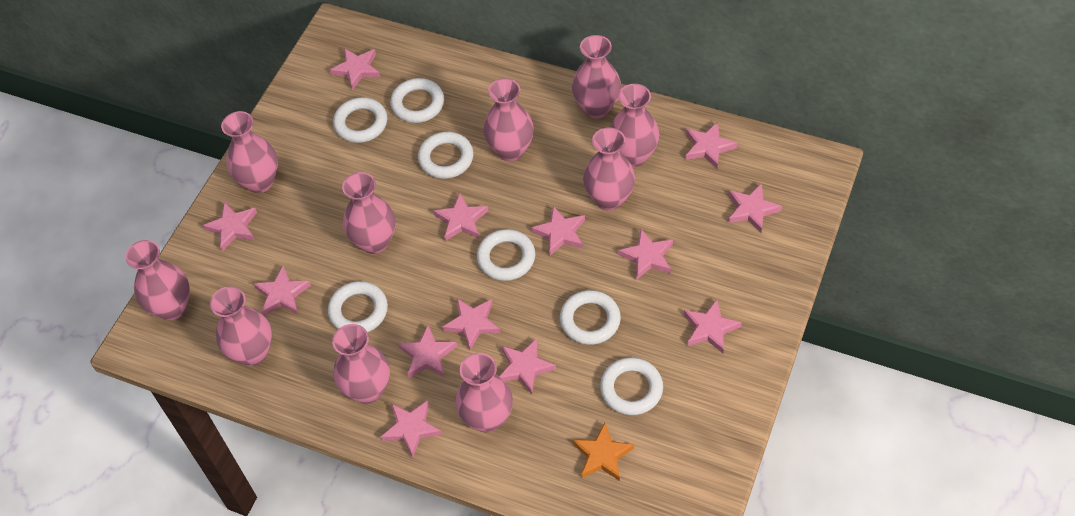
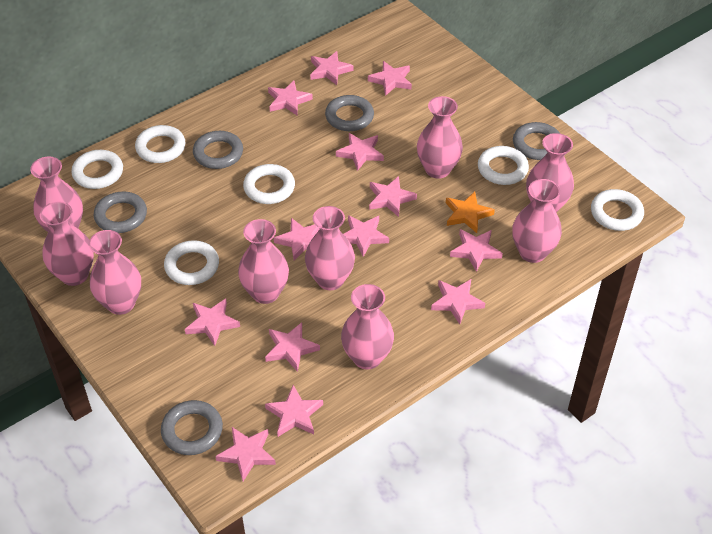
grey ring: 0 -> 5
pink vase: 10 -> 9
white ring: 7 -> 6

